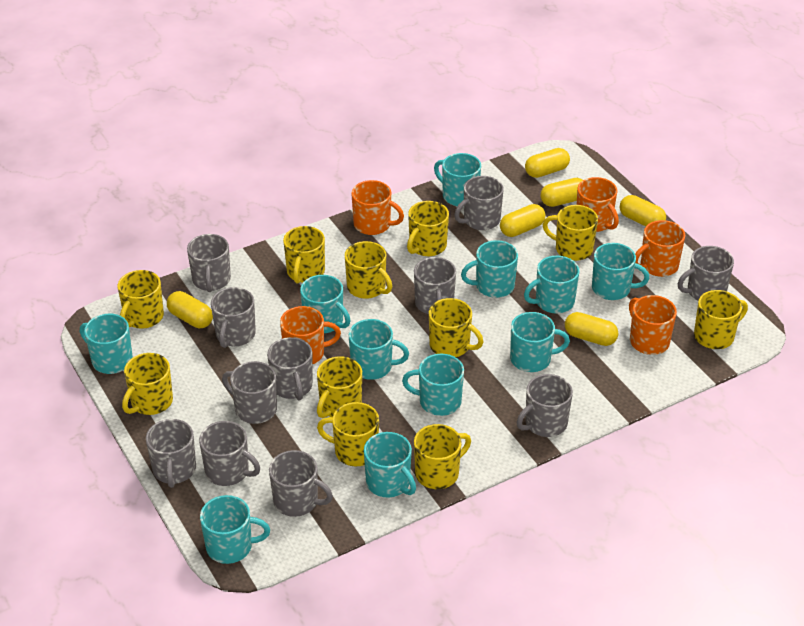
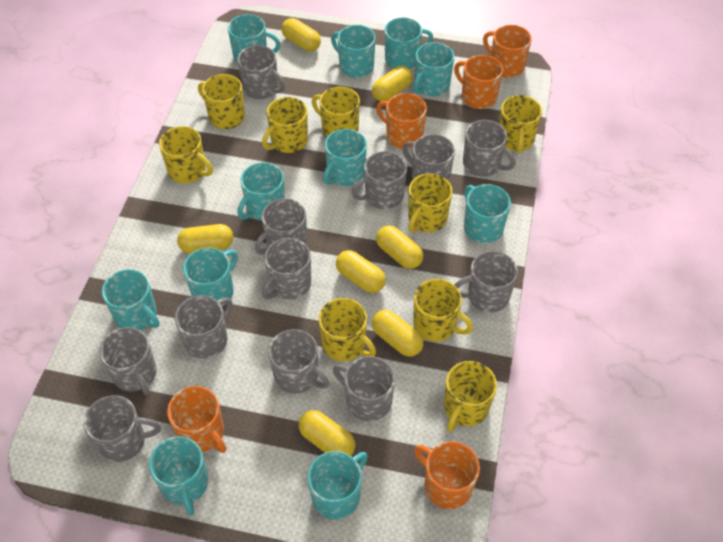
grey mug: 11 -> 12
yellow capsule: 6 -> 7
yellow mug: 11 -> 9

